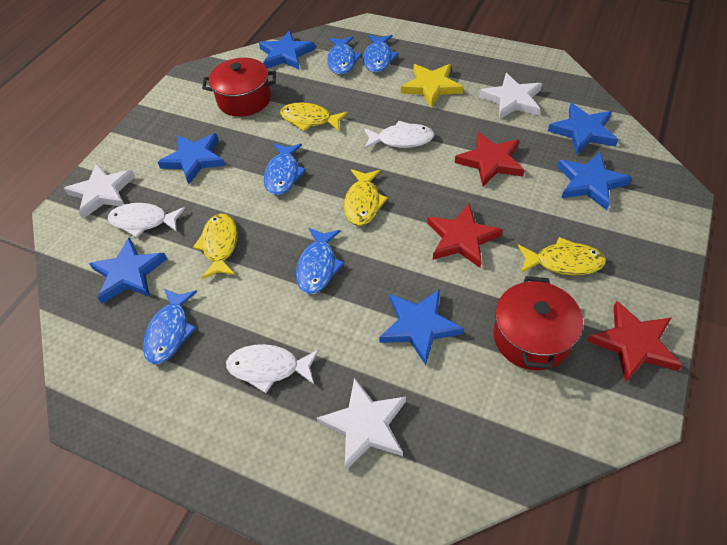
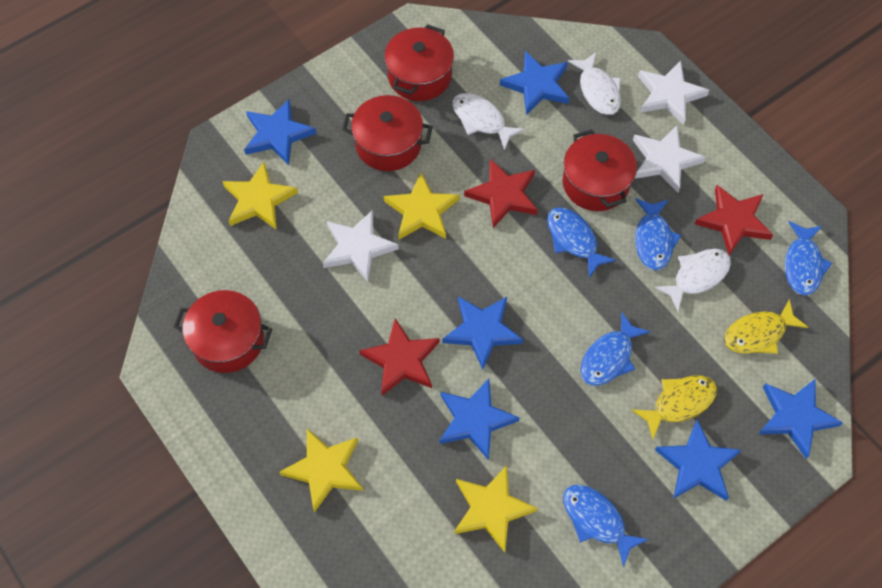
red pot: 2 -> 4
yellow fish: 4 -> 2
yellow star: 1 -> 4

